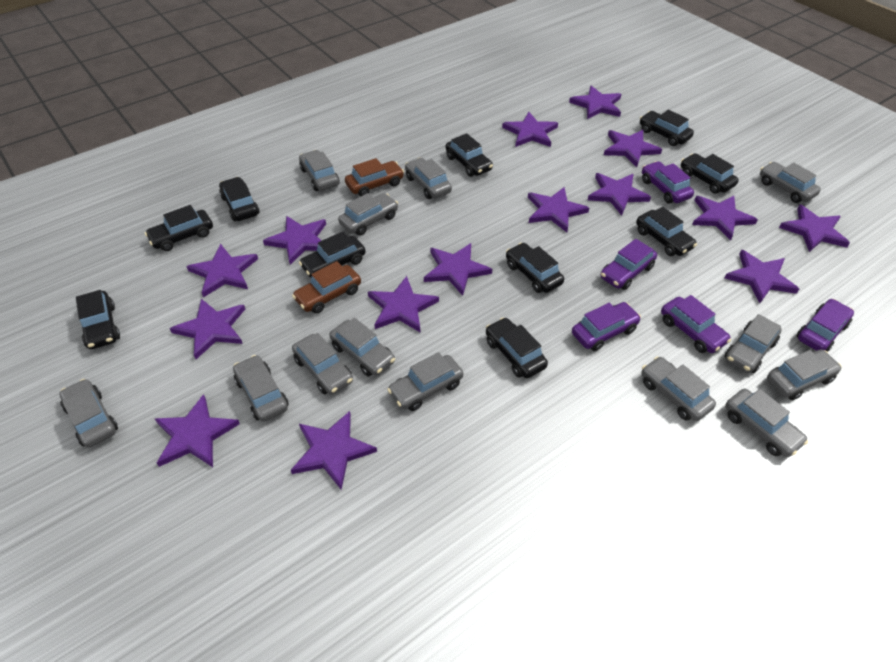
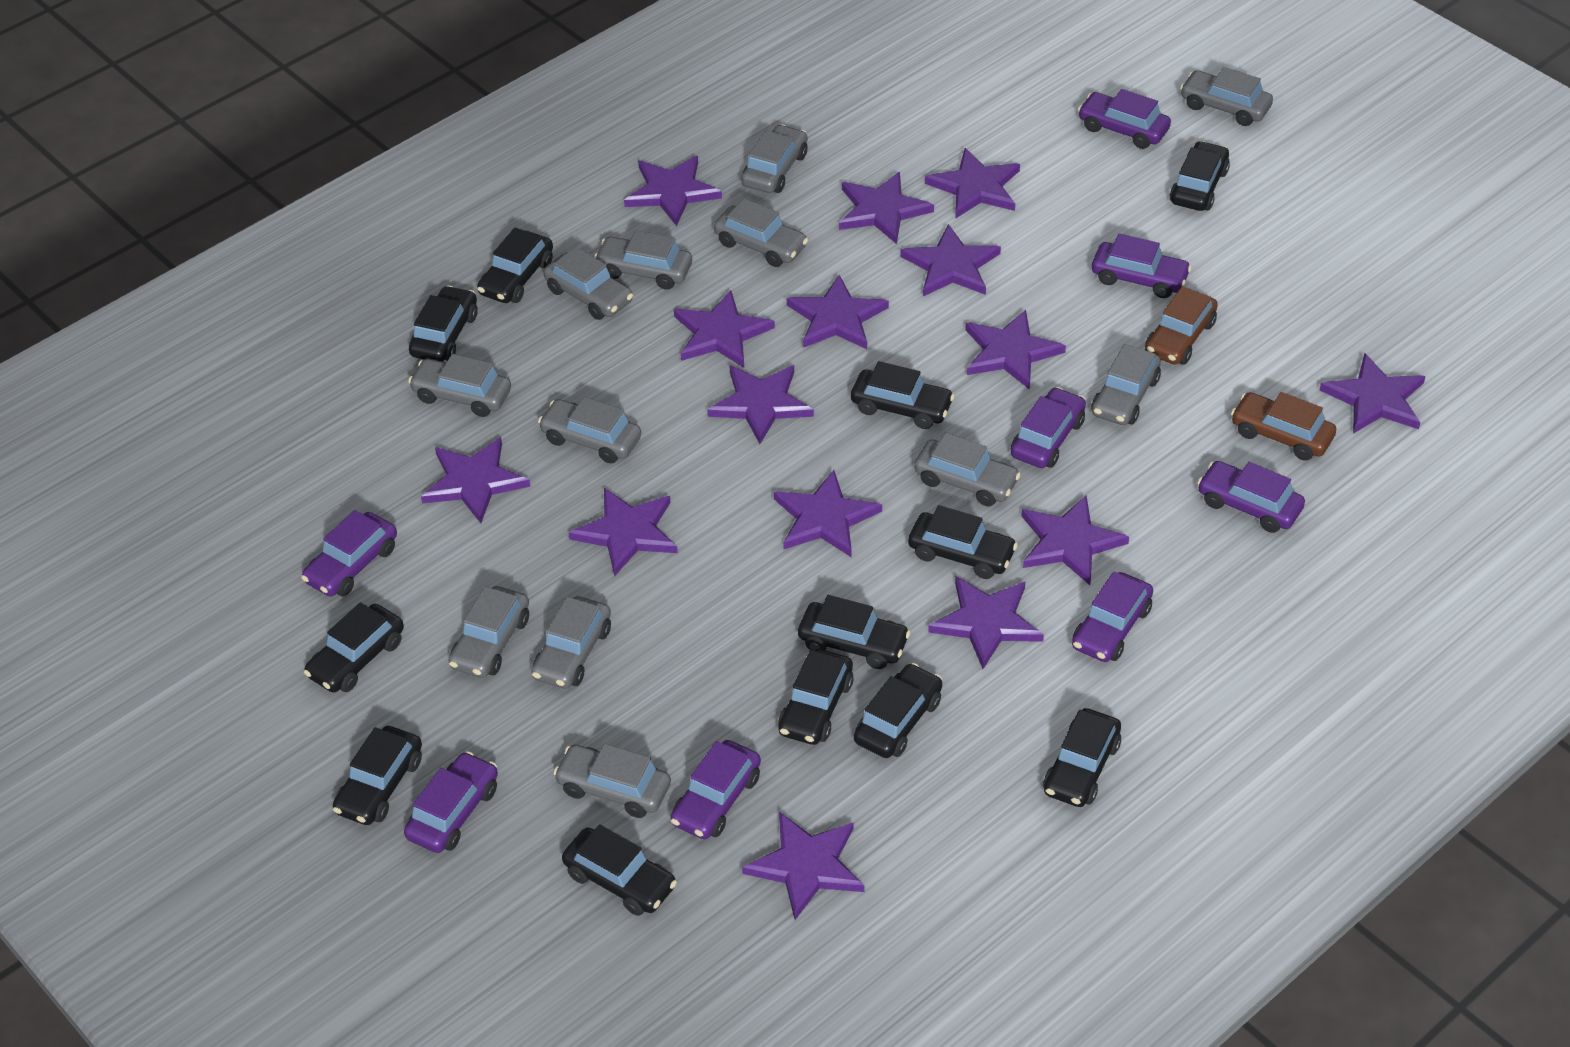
black car: 10 -> 12
grey car: 13 -> 12
purple car: 5 -> 8

